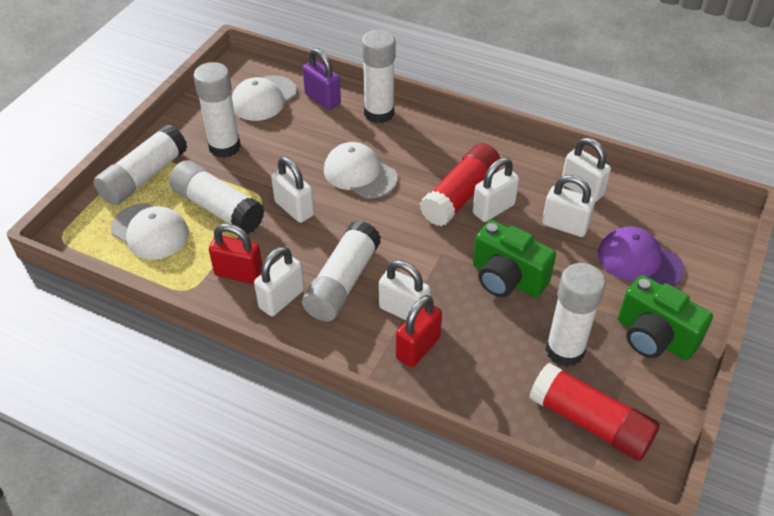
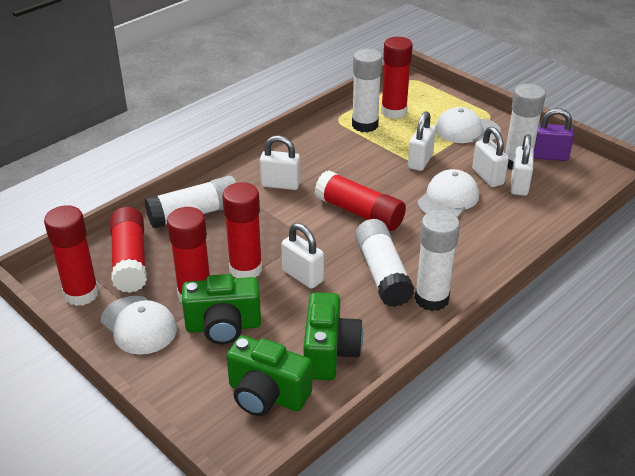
green camera: 2 -> 3
purple cap: 1 -> 0
red glue stick: 2 -> 6
red padlock: 2 -> 0
white glue stick: 6 -> 5
white padlock: 6 -> 5

